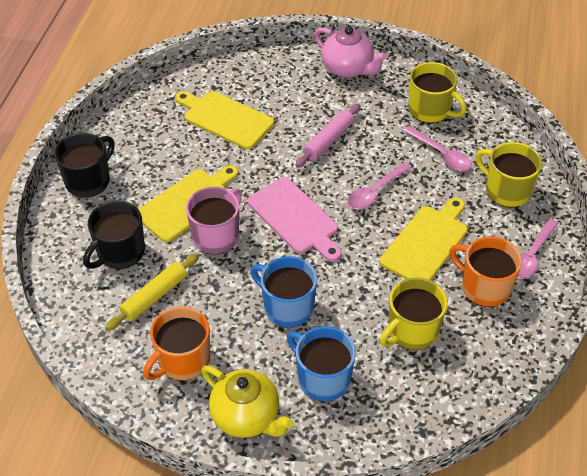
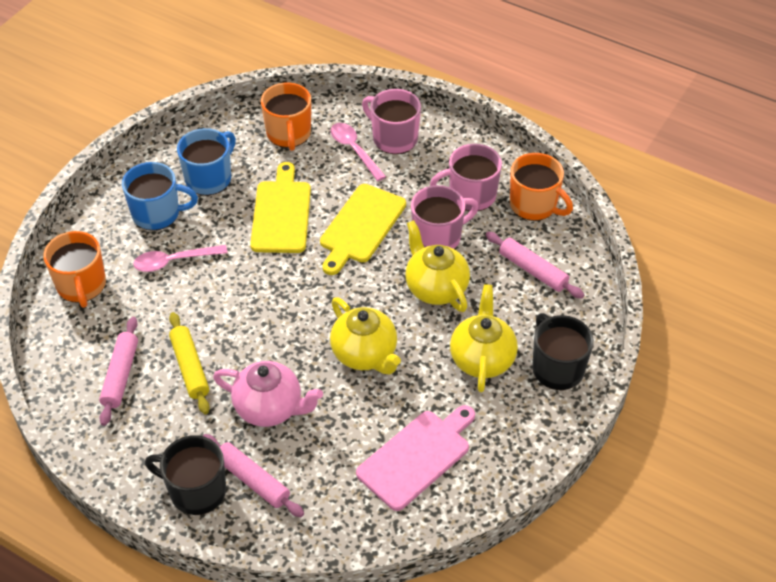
orange mug: 2 -> 3
pink mug: 1 -> 3
pink rolling pin: 1 -> 3
pink spoon: 3 -> 2
yellow cutting board: 3 -> 2
yellow mug: 3 -> 0
yellow teapot: 1 -> 3

